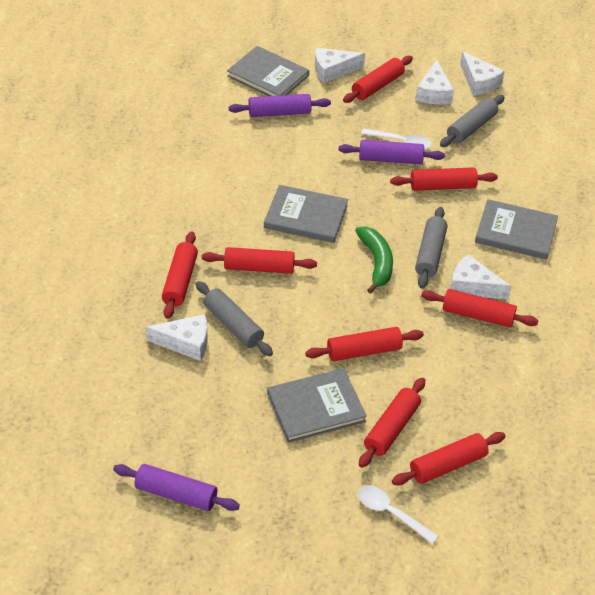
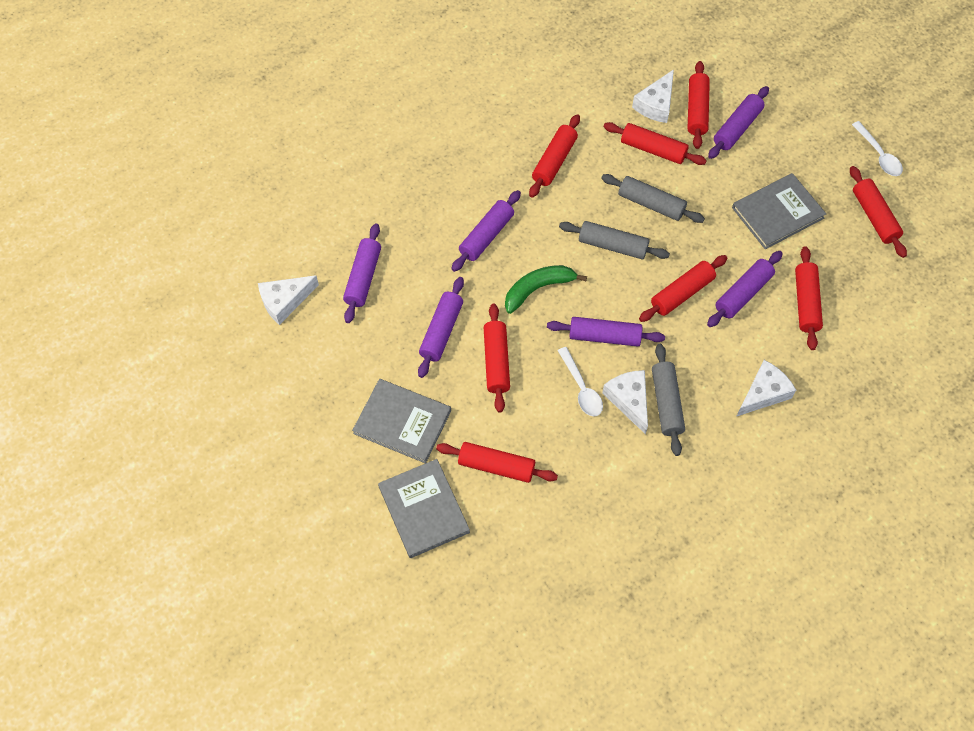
grey book: 4 -> 3
purple rolling pin: 3 -> 6
white cheese: 5 -> 4

